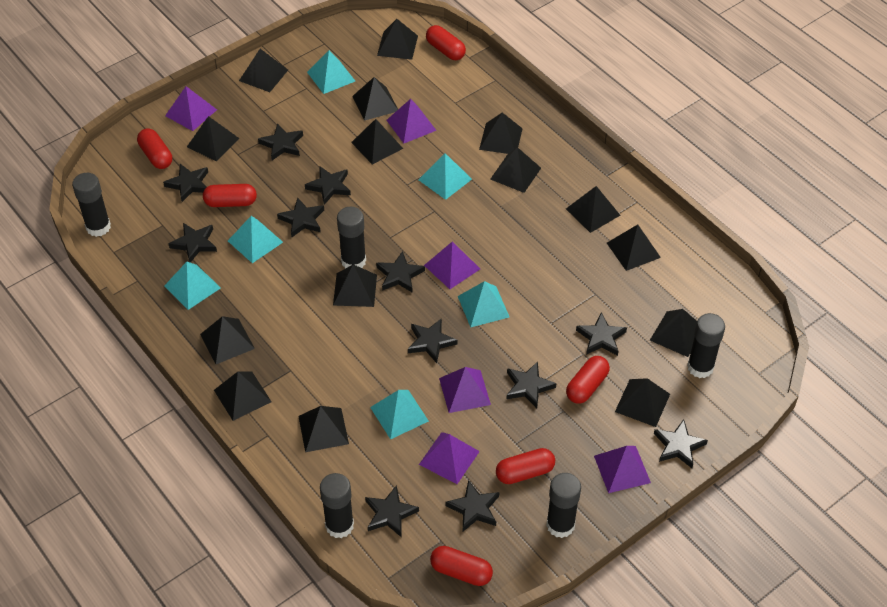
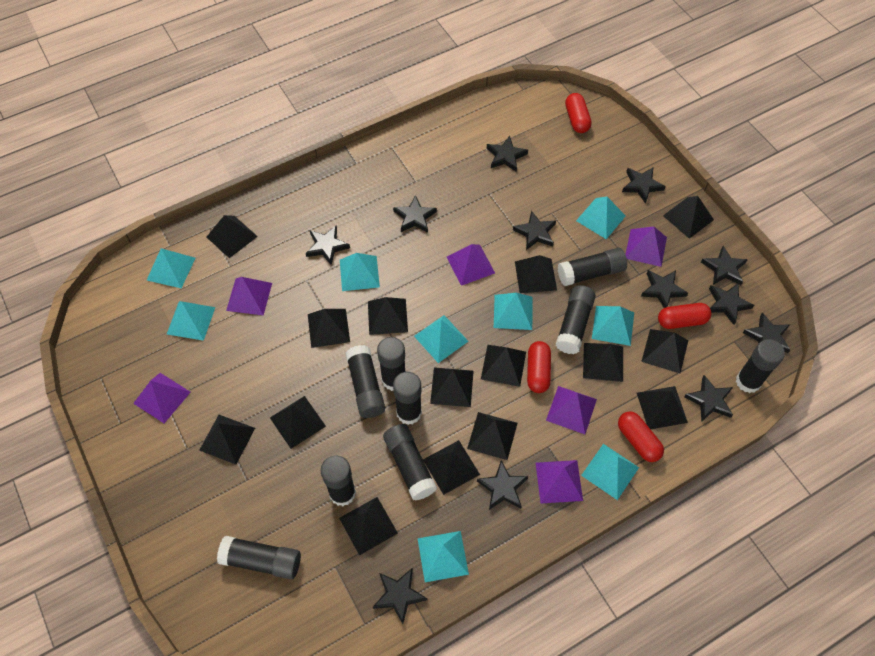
black glue stick: 5 -> 9
red capsule: 6 -> 4
turquoise pyramid: 6 -> 9

